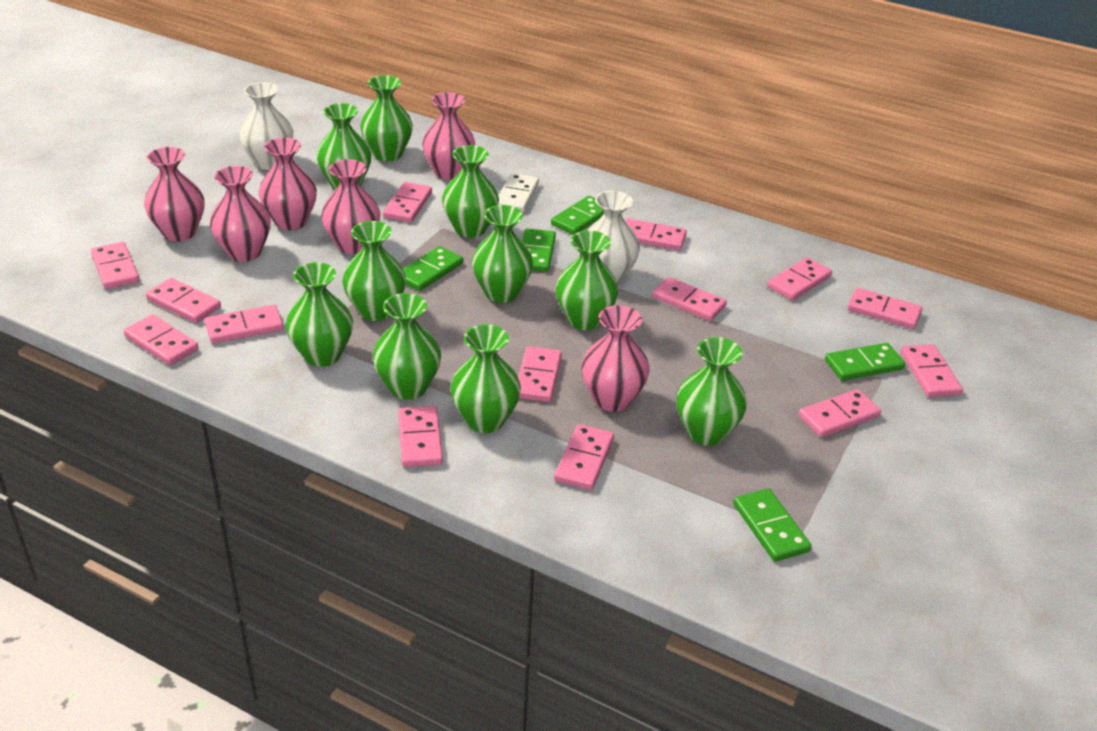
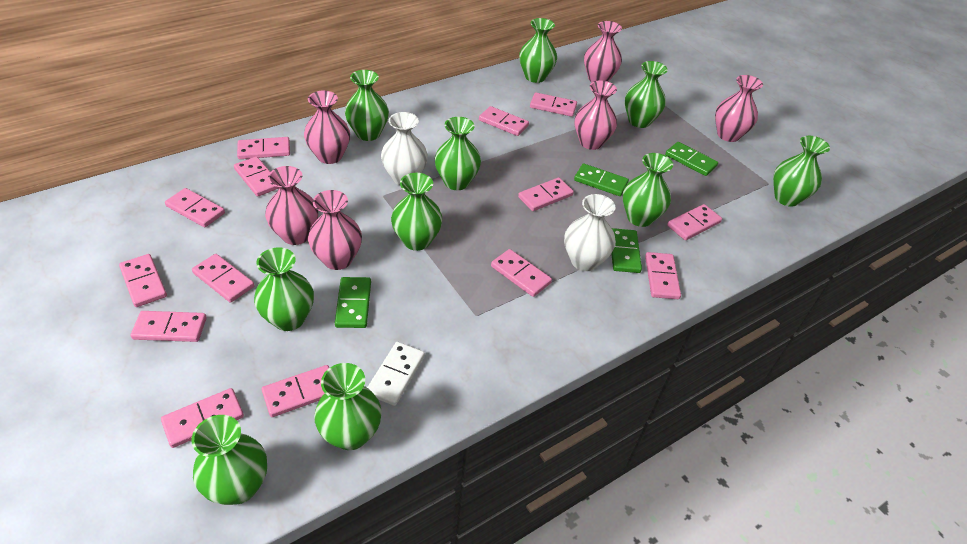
green domino: 5 -> 4

